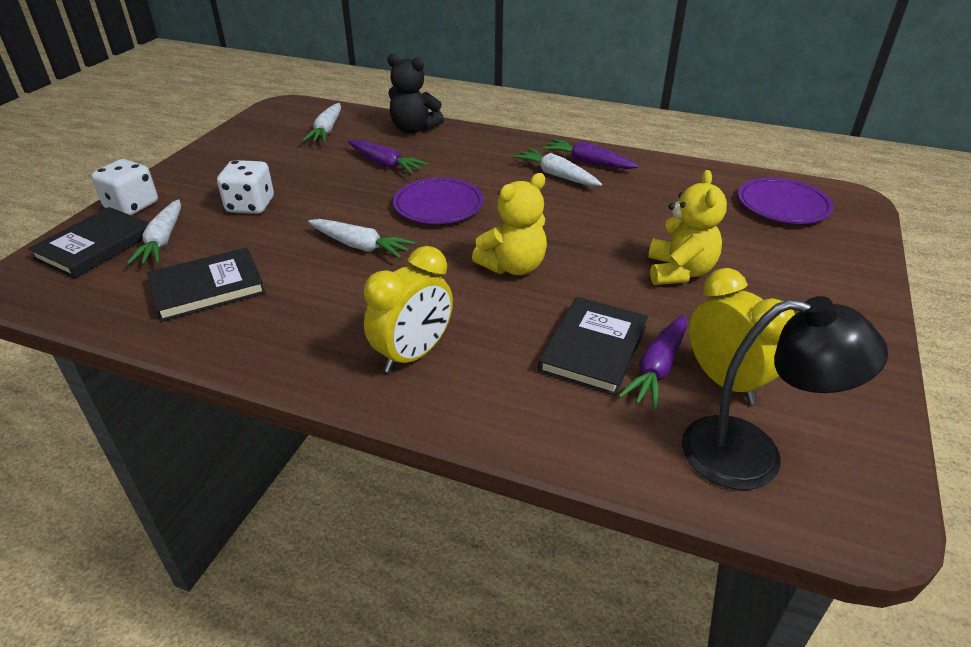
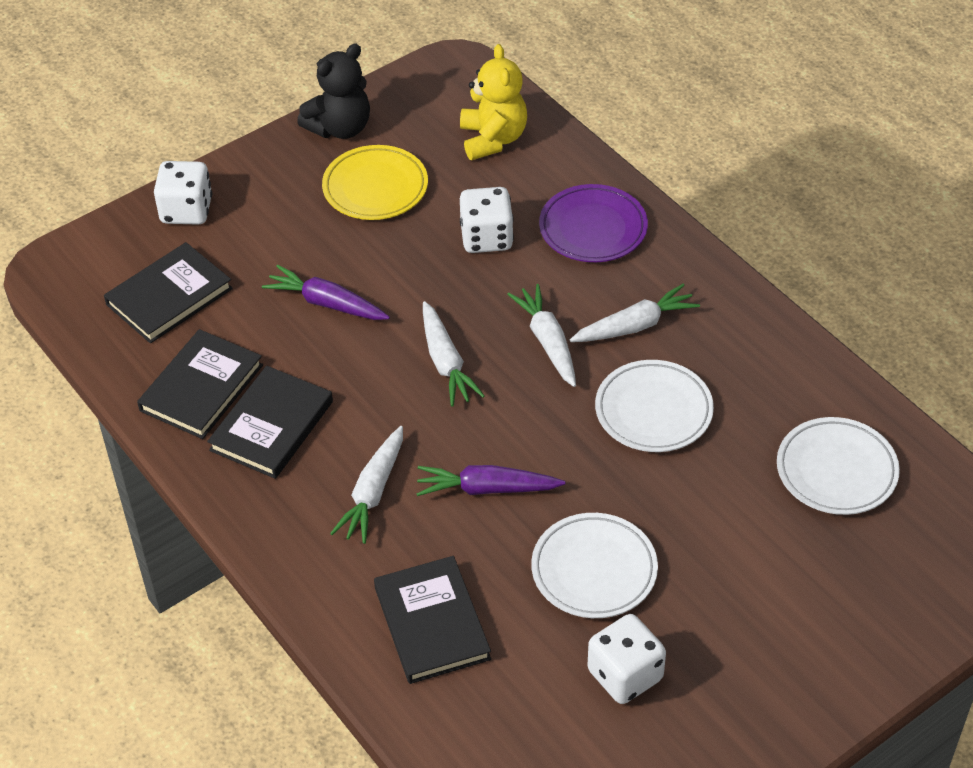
black book: 3 -> 4
black lamp: 1 -> 0
purple carrot: 3 -> 2
purple plate: 2 -> 1
white dice: 2 -> 3
white plate: 0 -> 3
yellow clock: 2 -> 0
yellow plate: 0 -> 1
yellow teddy bear: 2 -> 1

